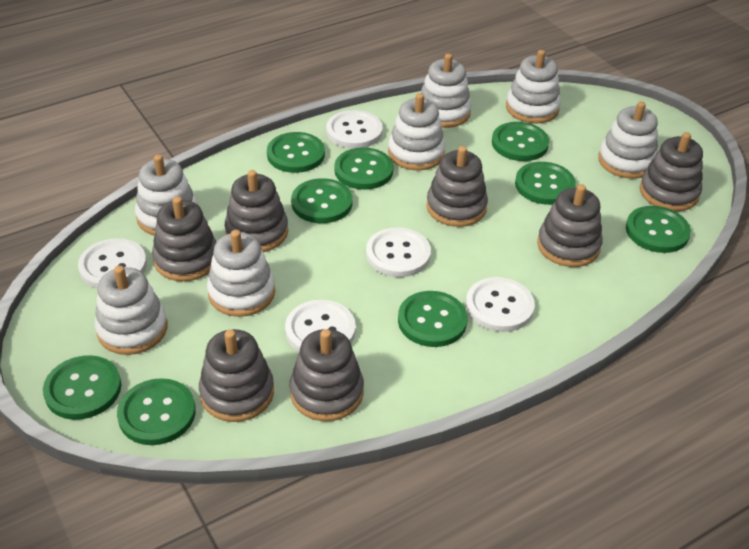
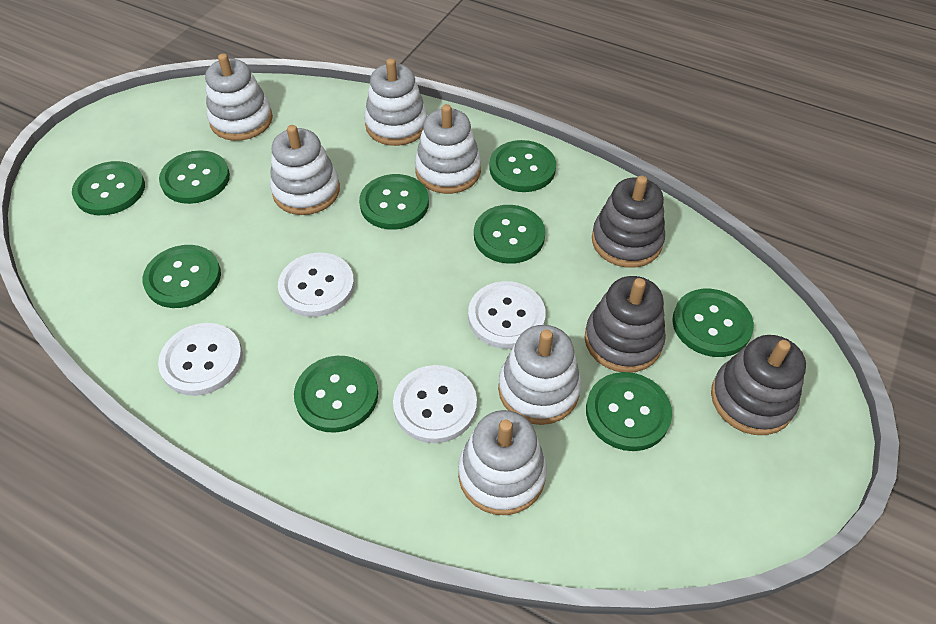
grey stacking toy: 7 -> 3
white button: 5 -> 4
white stacking toy: 7 -> 6

